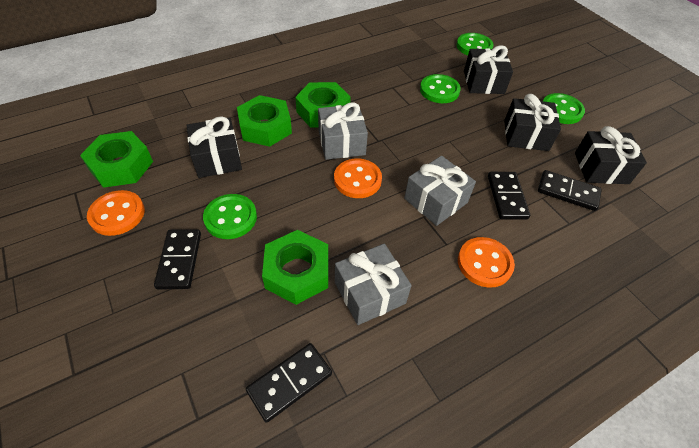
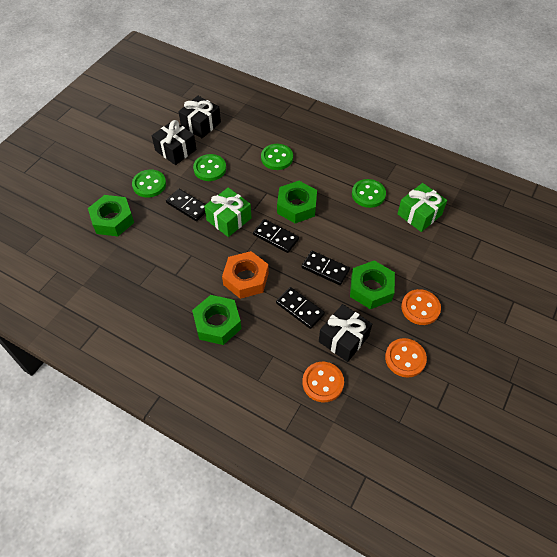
black gift: 4 -> 3
green gift: 0 -> 2
grey gift: 3 -> 0
orange nut: 0 -> 1

